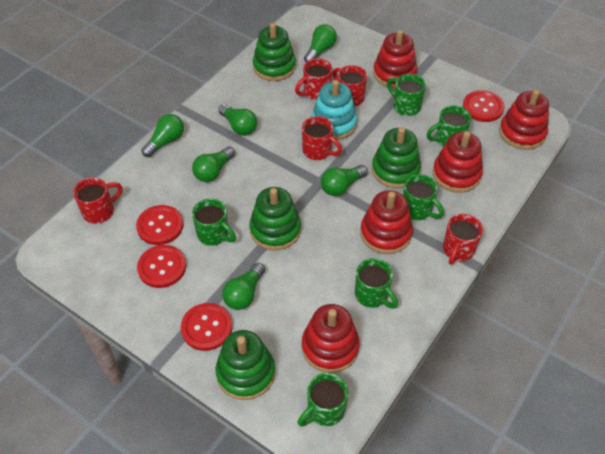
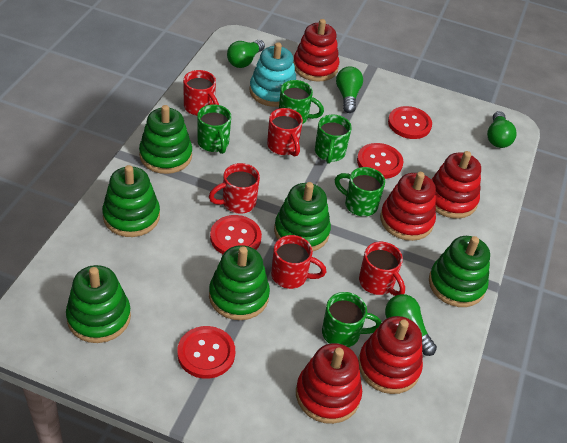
green light bulb: 6 -> 4
green mug: 6 -> 5
green stacking toy: 4 -> 6

